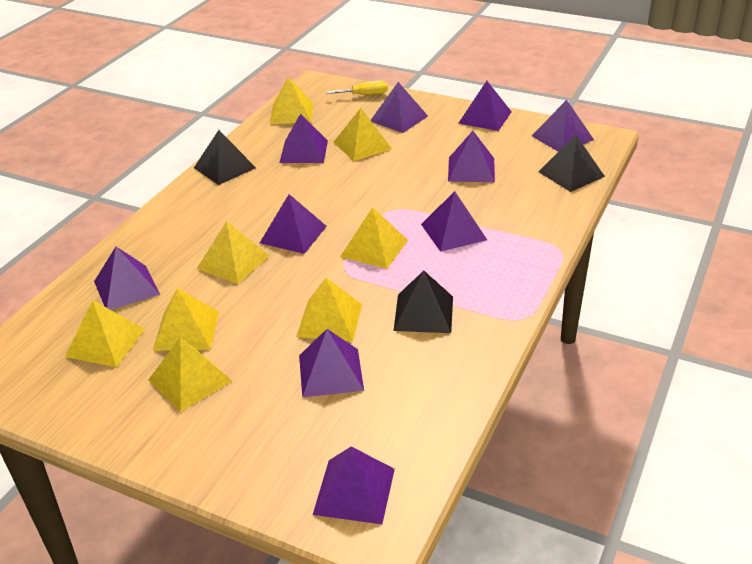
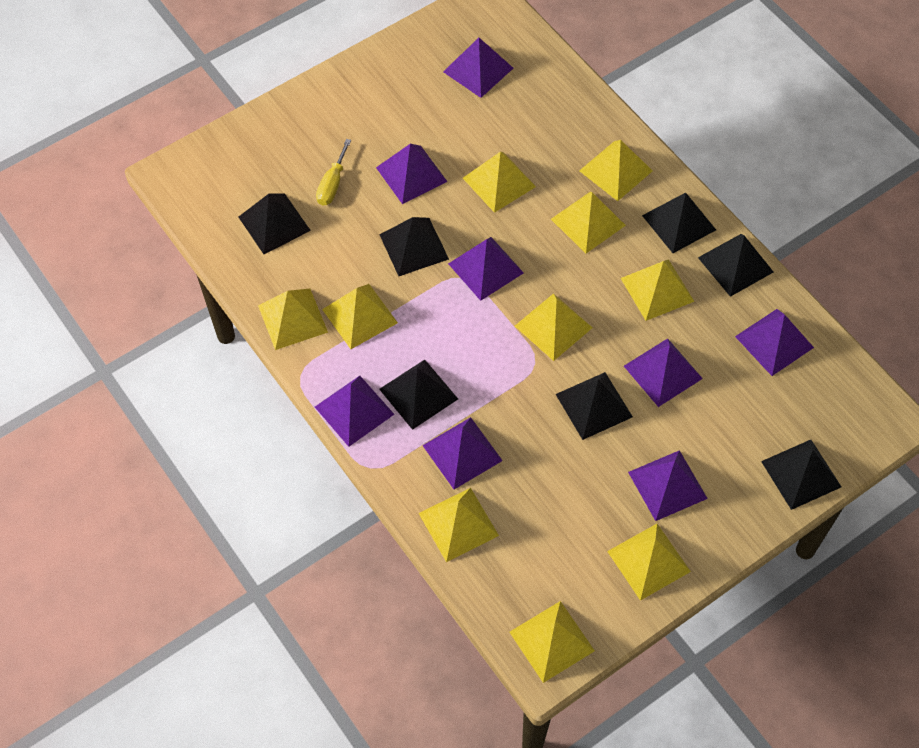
black pyramid: 3 -> 7
purple pyramid: 10 -> 8
yellow pyramid: 8 -> 10

